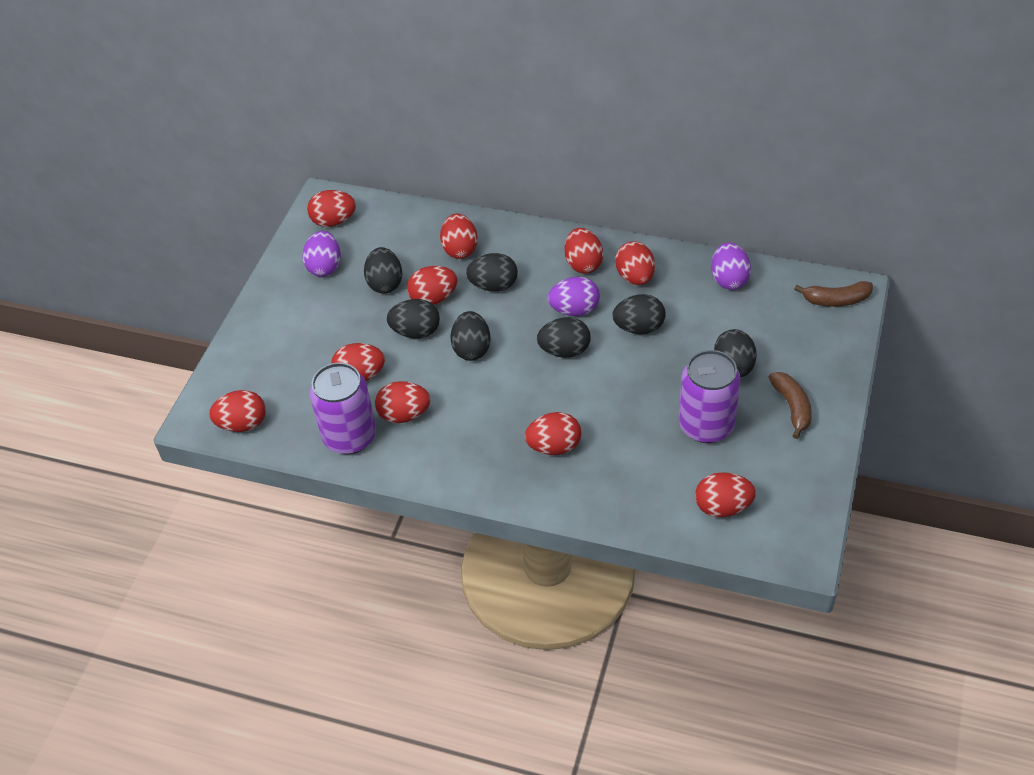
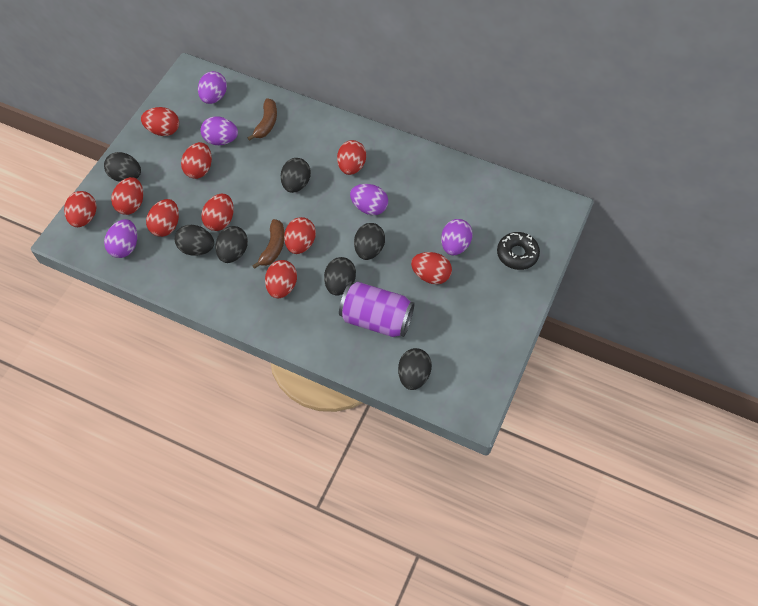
black donut: 0 -> 1
purple can: 2 -> 1
purple egg: 3 -> 5

